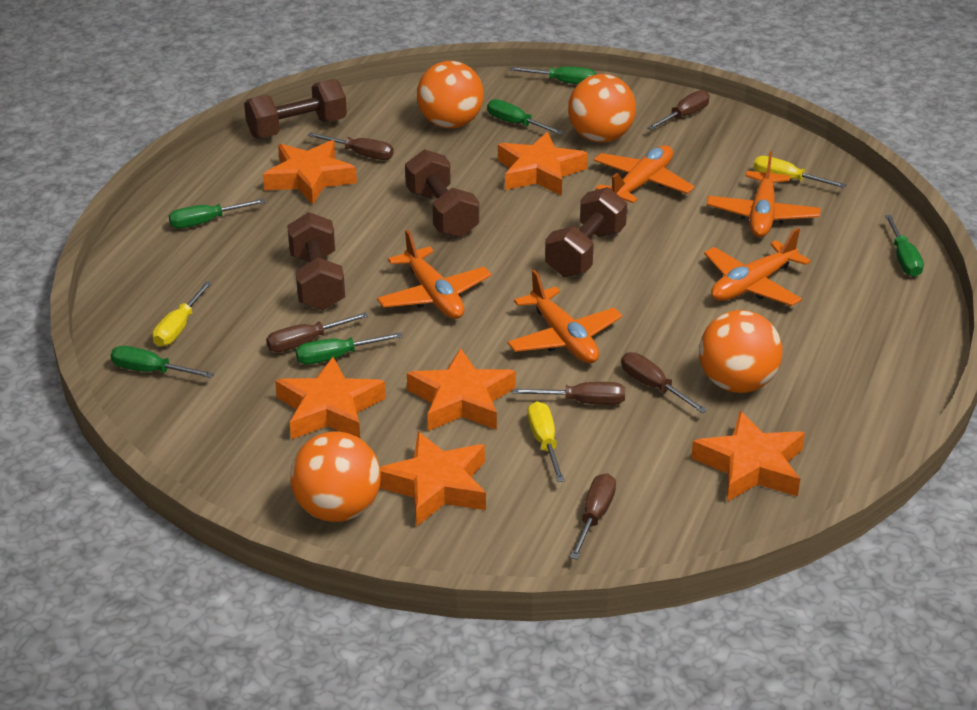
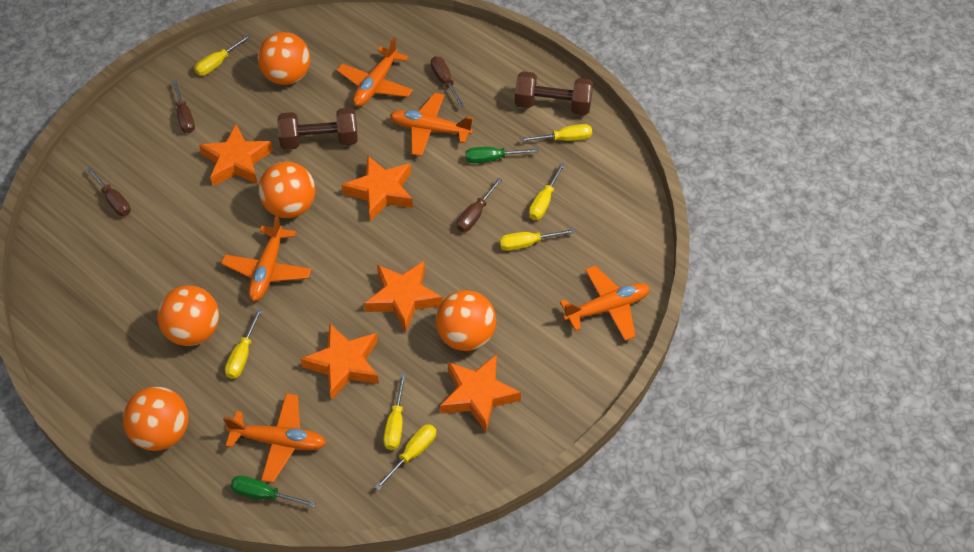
brown dumbbell: 4 -> 2
brown screwdriver: 6 -> 4
green screwdriver: 6 -> 2
orange ball: 4 -> 5
orange star: 6 -> 5
yellow screwdriver: 3 -> 7

